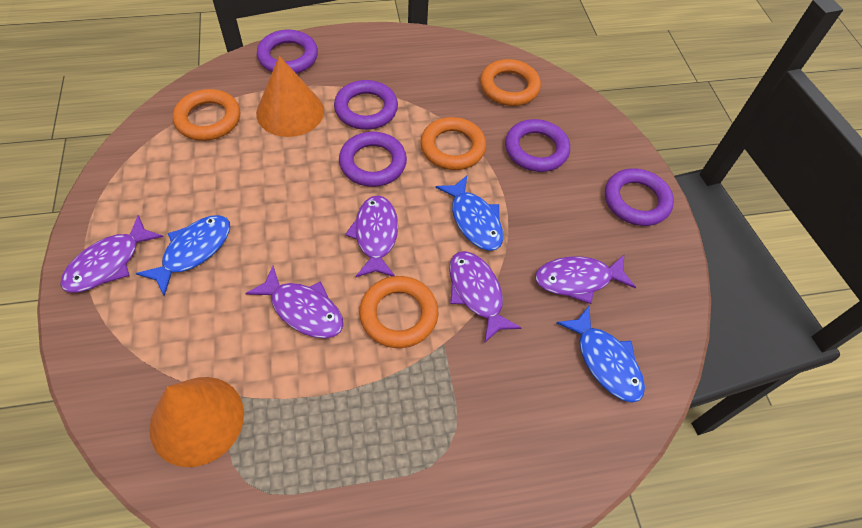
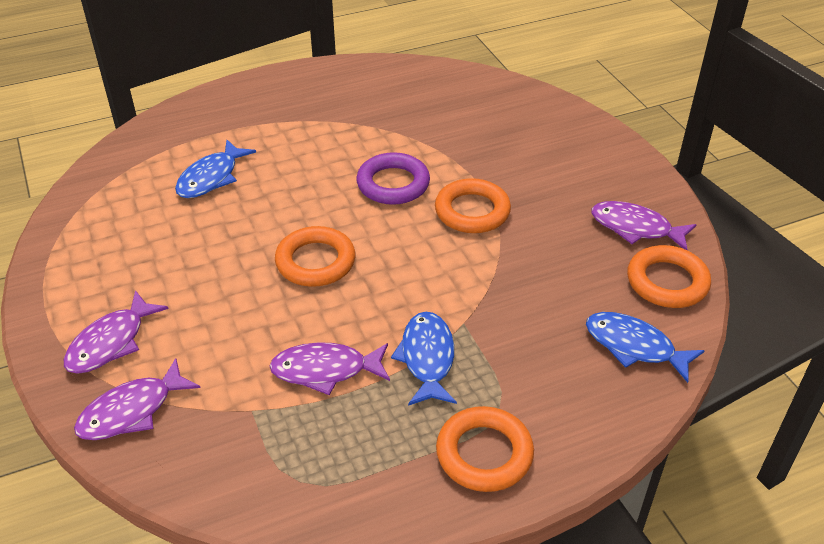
orange cone: 2 -> 0
purple fish: 5 -> 4
purple ring: 5 -> 1

